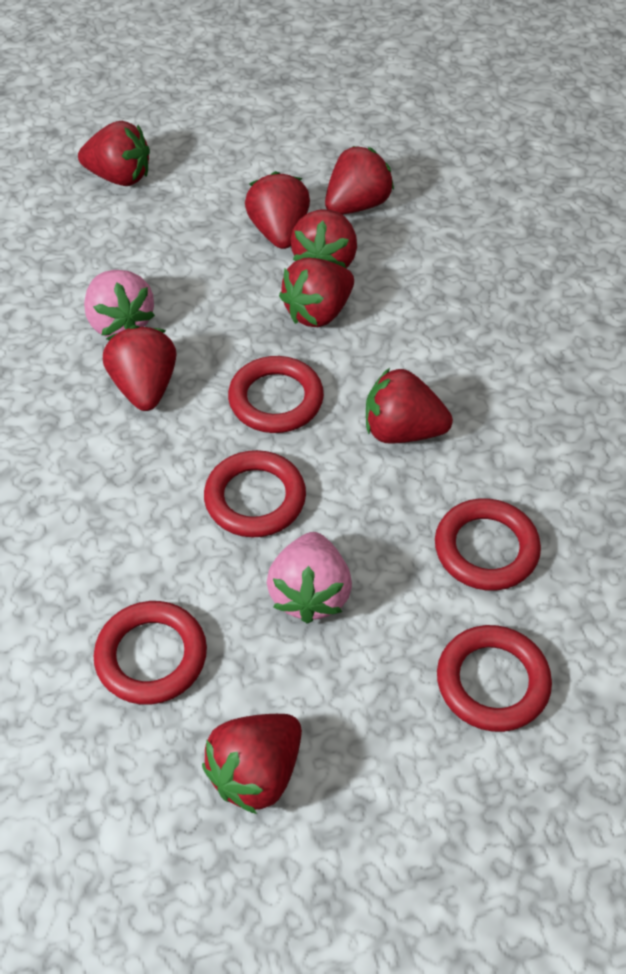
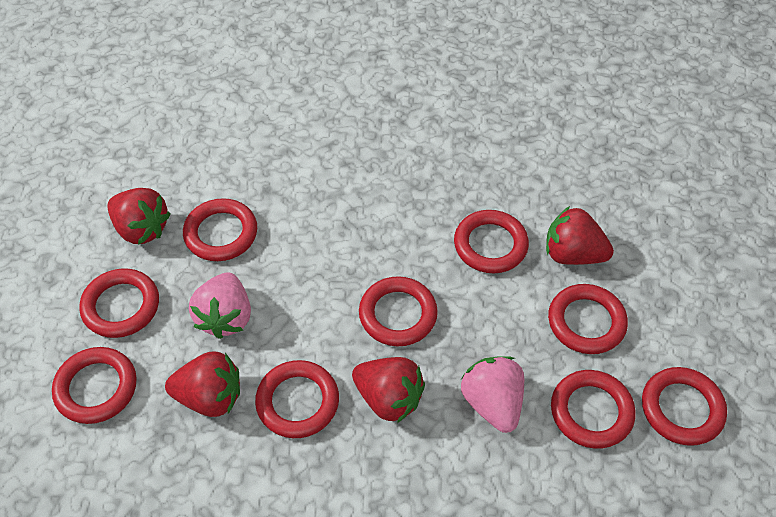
red ring: 5 -> 9
red strawberry: 8 -> 4

